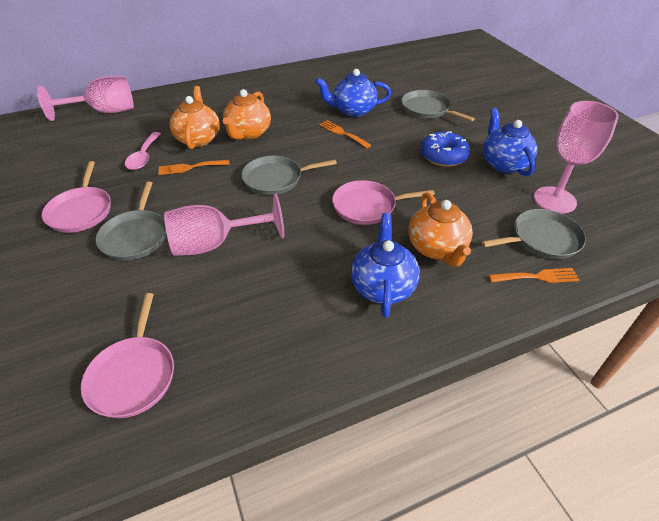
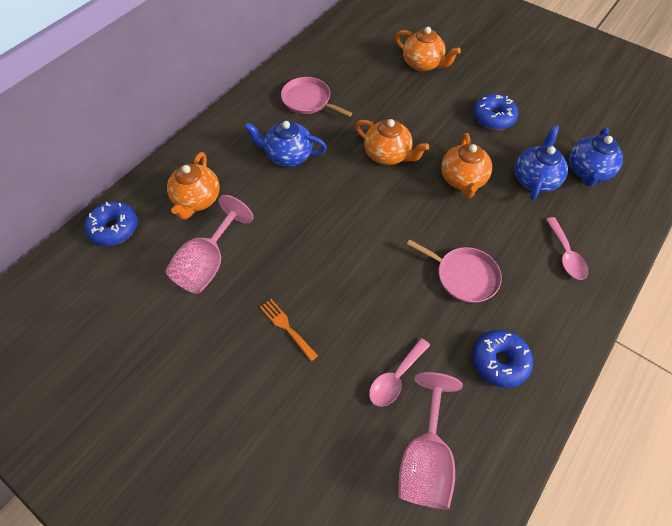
blue donut: 1 -> 3
grey pan: 4 -> 0
orange fork: 3 -> 1
orange teapot: 3 -> 4
pink goblet: 3 -> 2
pink pan: 3 -> 2
pink spoon: 1 -> 2

